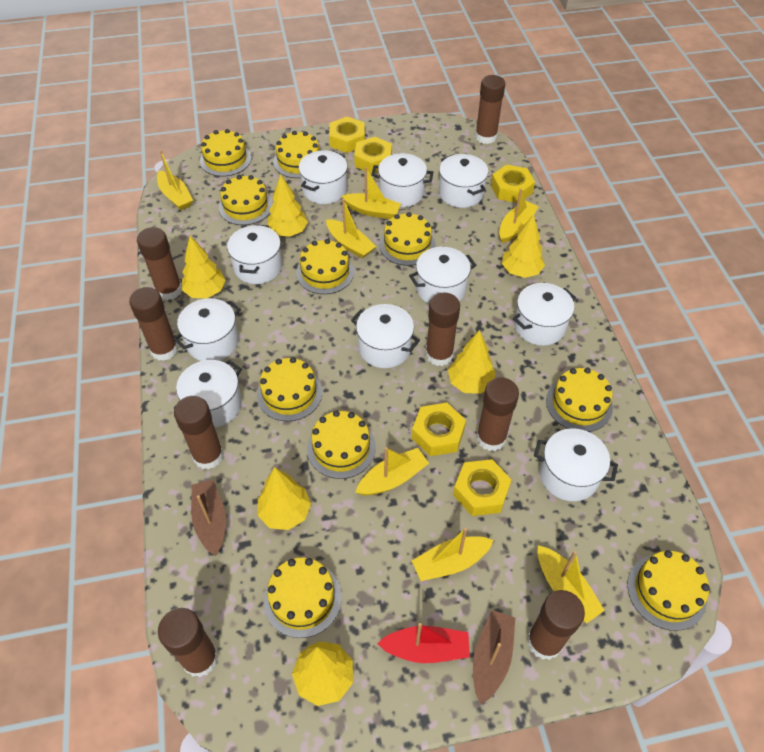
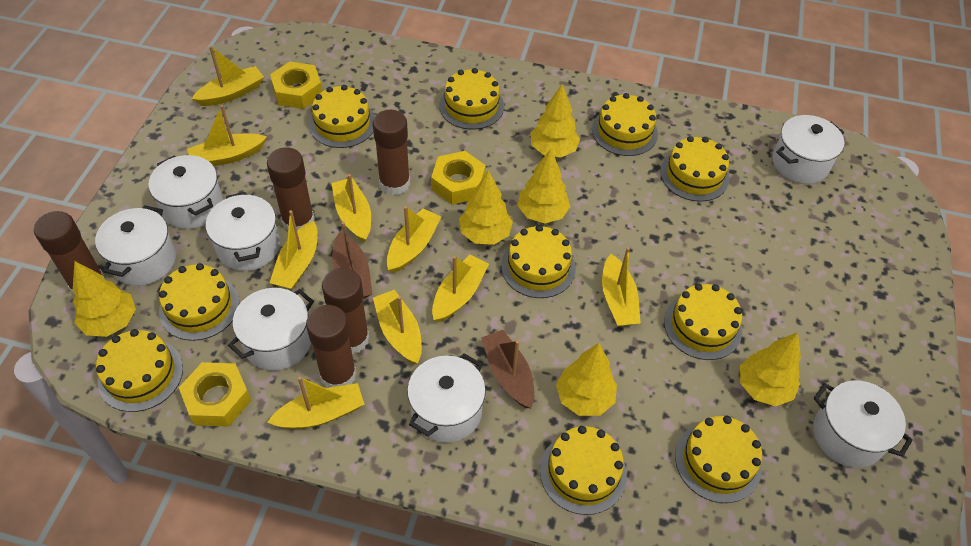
brown glue stick: 8 -> 5
red boat: 1 -> 0
white pot: 10 -> 7
yellow boat: 7 -> 9
yellow nut: 5 -> 3

